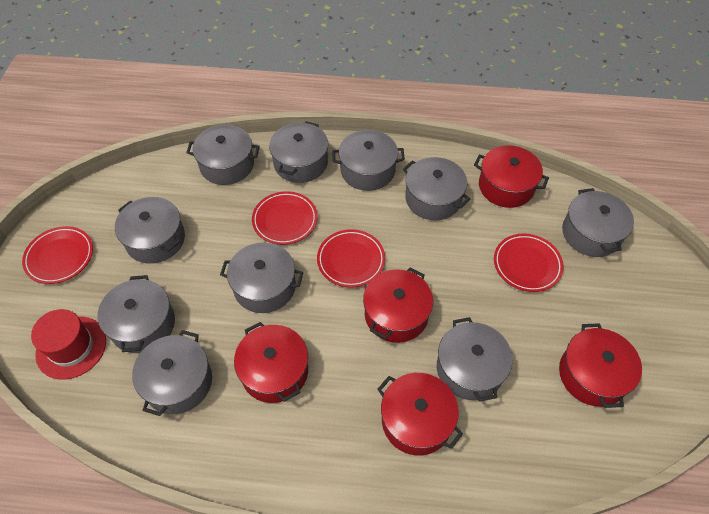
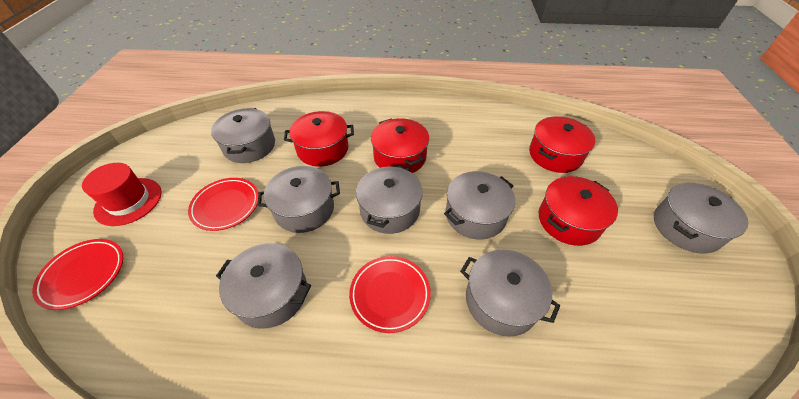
grey pot: 10 -> 7
red plate: 4 -> 3
red pot: 5 -> 4

